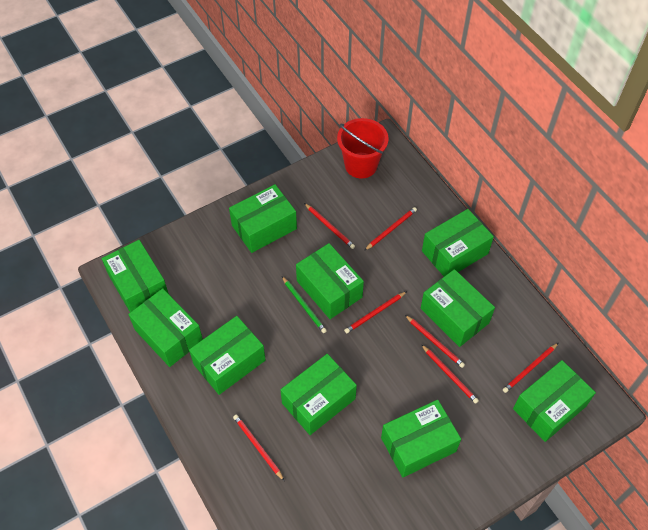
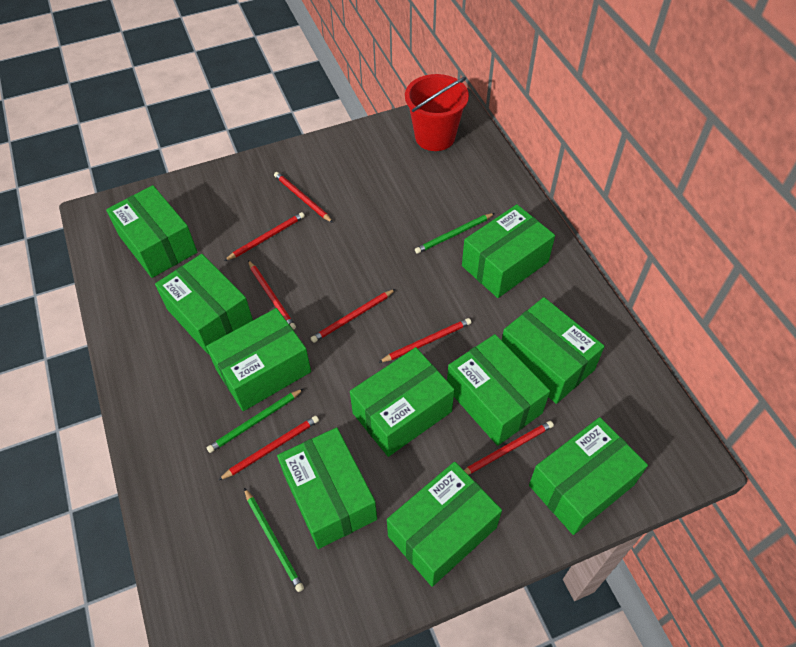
green pencil: 1 -> 3

